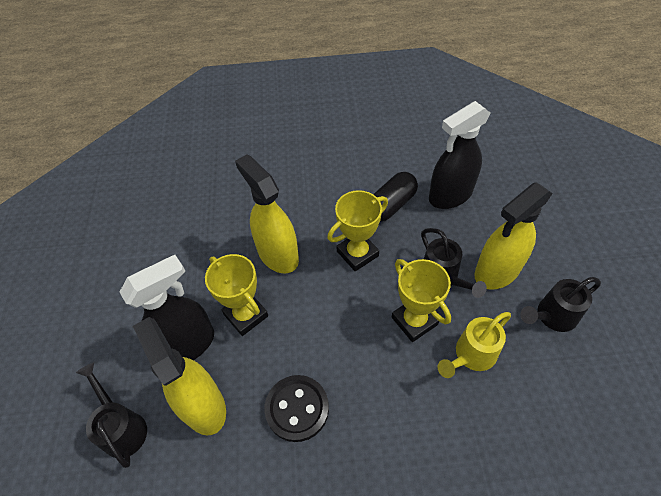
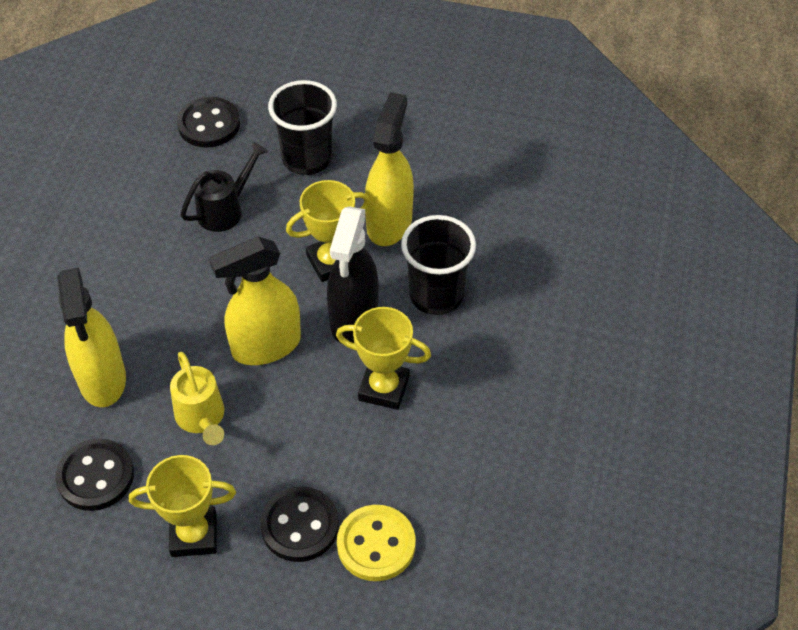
black button: 1 -> 3
black capsule: 1 -> 0
black cup: 0 -> 2
black spray bottle: 2 -> 1
black watering can: 3 -> 1
yellow button: 0 -> 1

